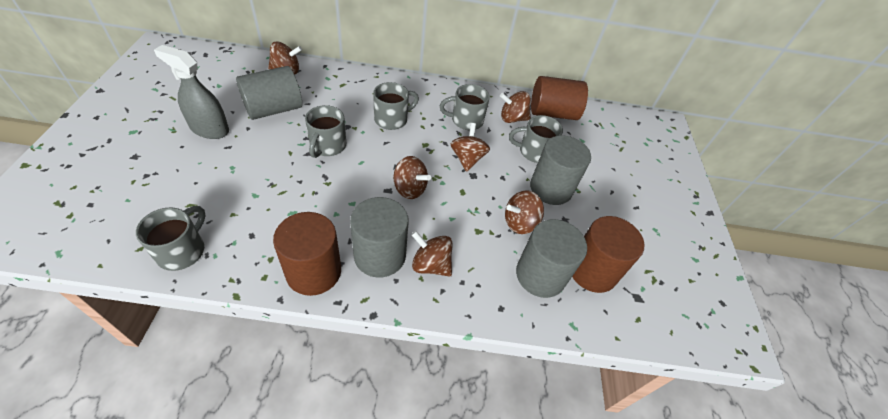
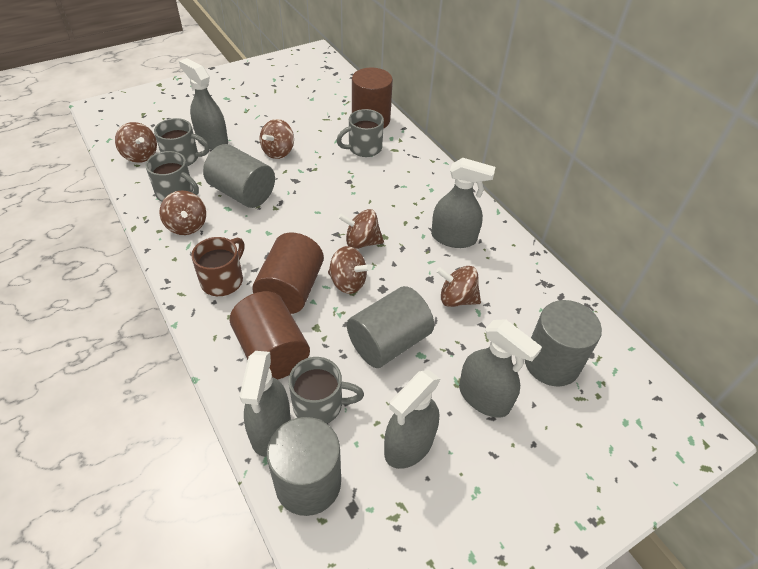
brown mug: 0 -> 1
grey mug: 5 -> 4
grey spray bottle: 1 -> 5

